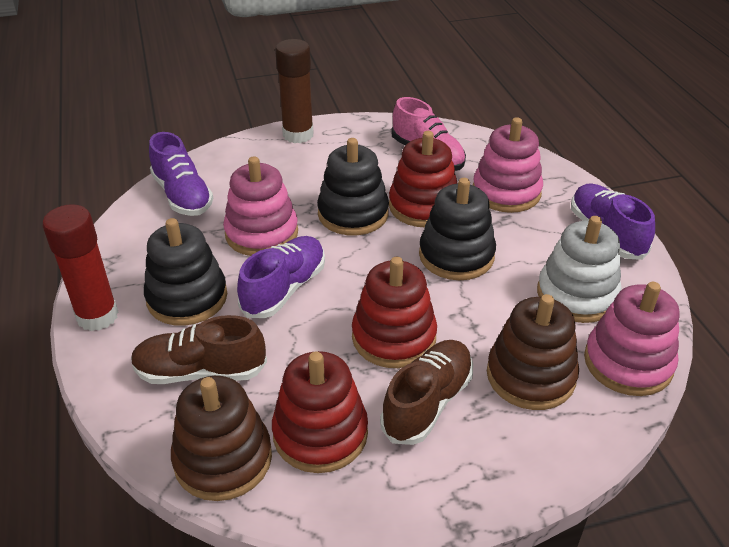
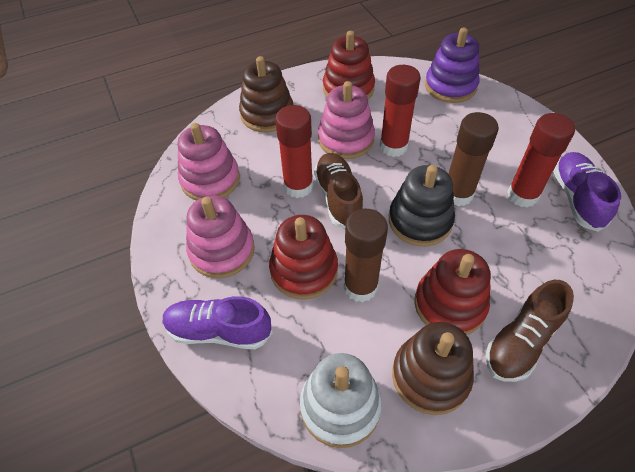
black stacking toy: 3 -> 1
brown glue stick: 1 -> 2
pink shoe: 1 -> 0
purple shoe: 3 -> 2
purple stacking toy: 0 -> 1
red glue stick: 1 -> 3

